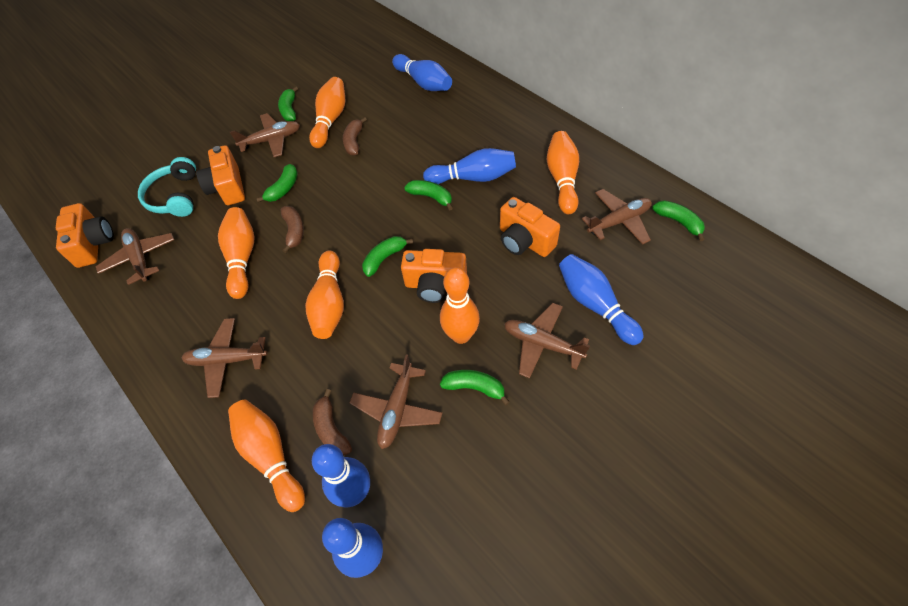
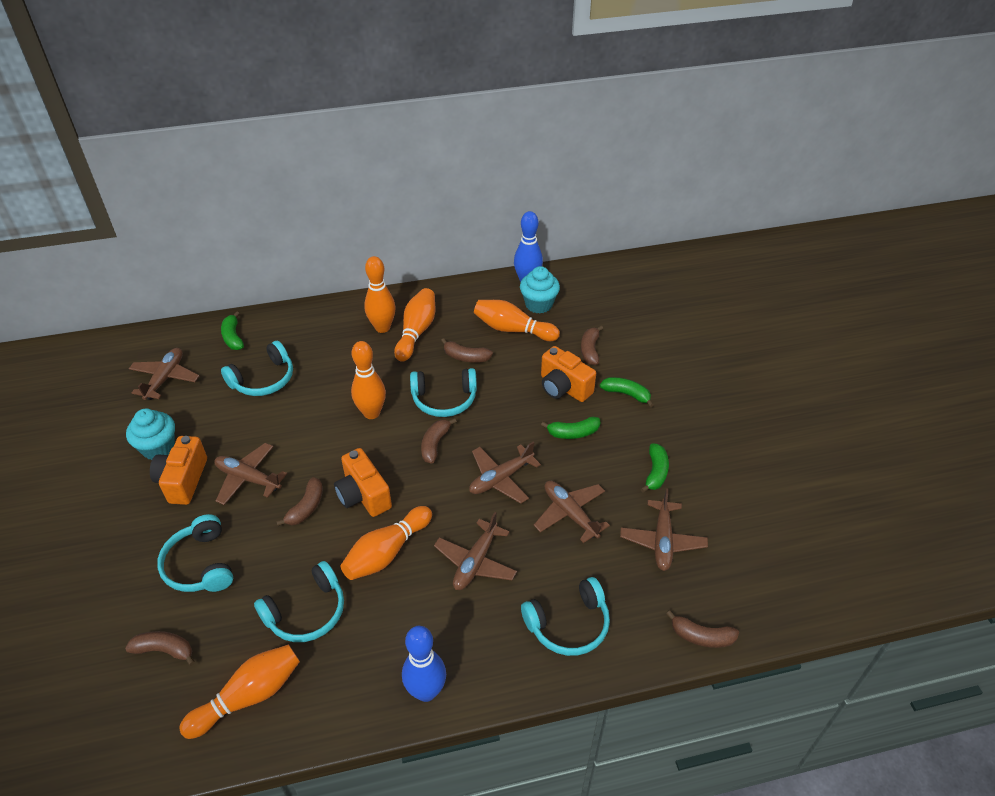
blue bowling pin: 5 -> 2
brown banana: 3 -> 6
green banana: 6 -> 4
orange camera: 4 -> 3
turquoise cupcake: 0 -> 2
turquoise headphones: 1 -> 5

